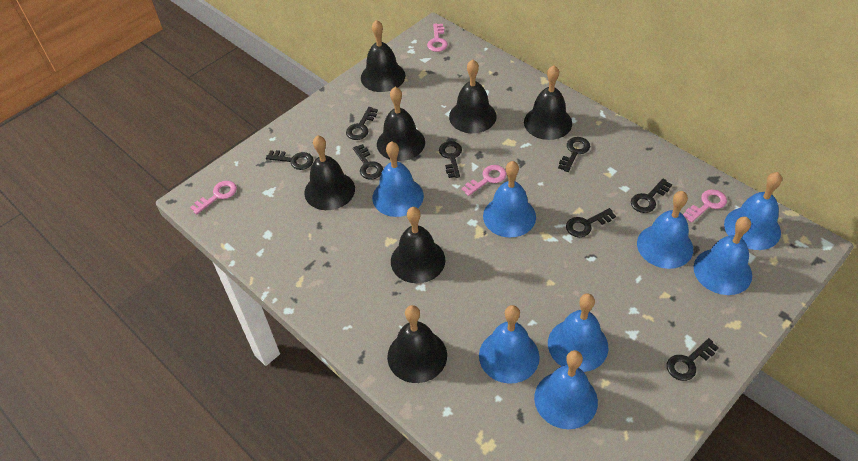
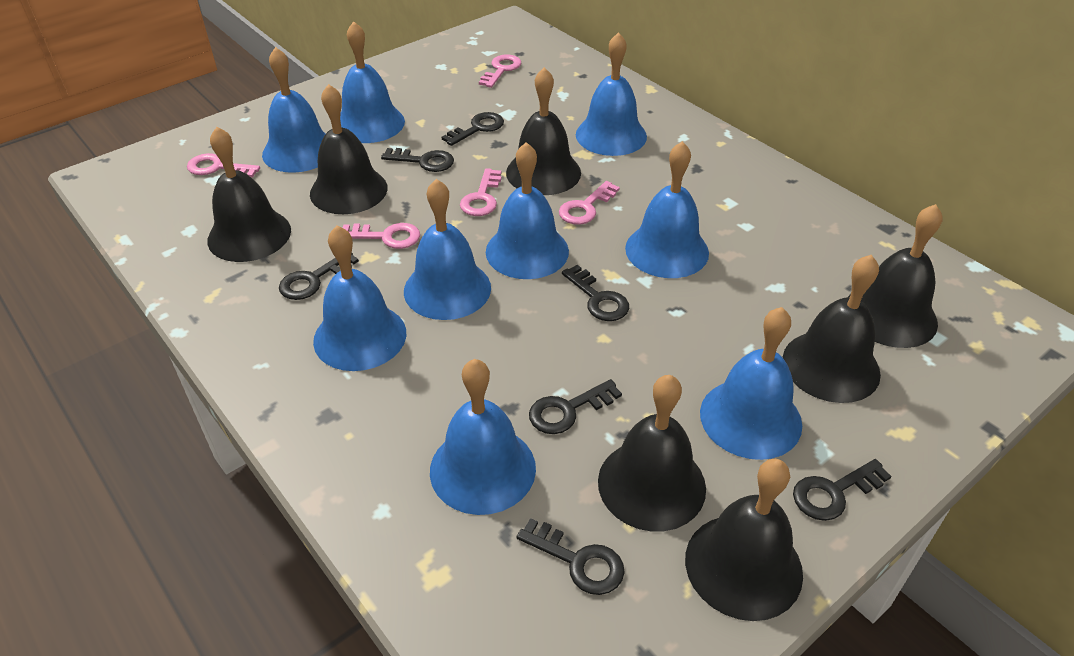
black key: 8 -> 7
blue bell: 8 -> 9
pink key: 4 -> 5

